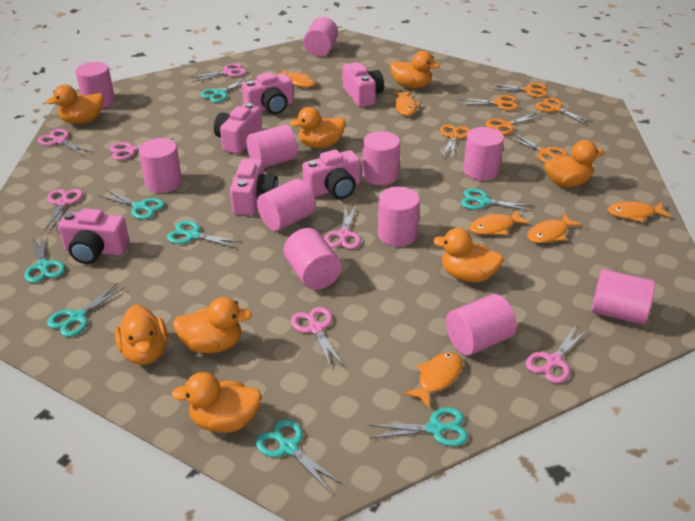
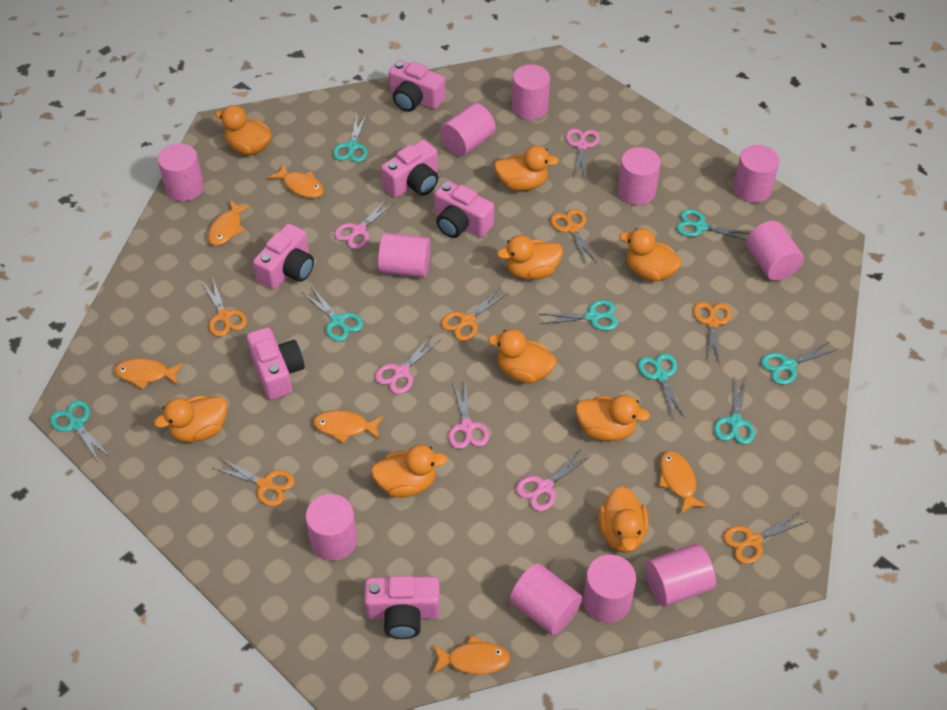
orange duck: 8 -> 9
pink scissors: 7 -> 5

